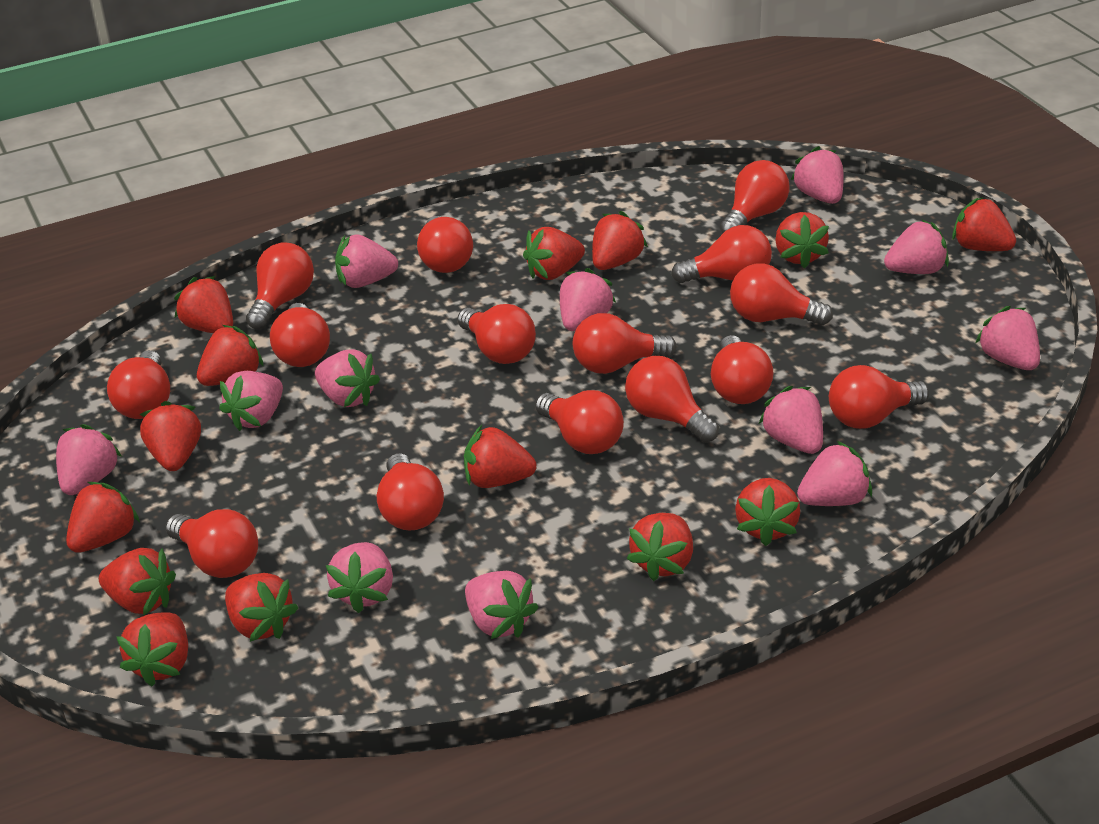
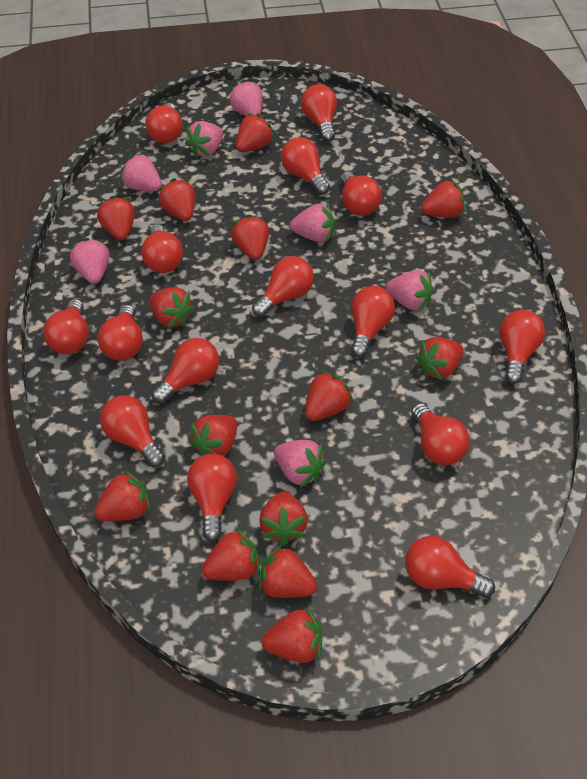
pink strawberry: 12 -> 7

